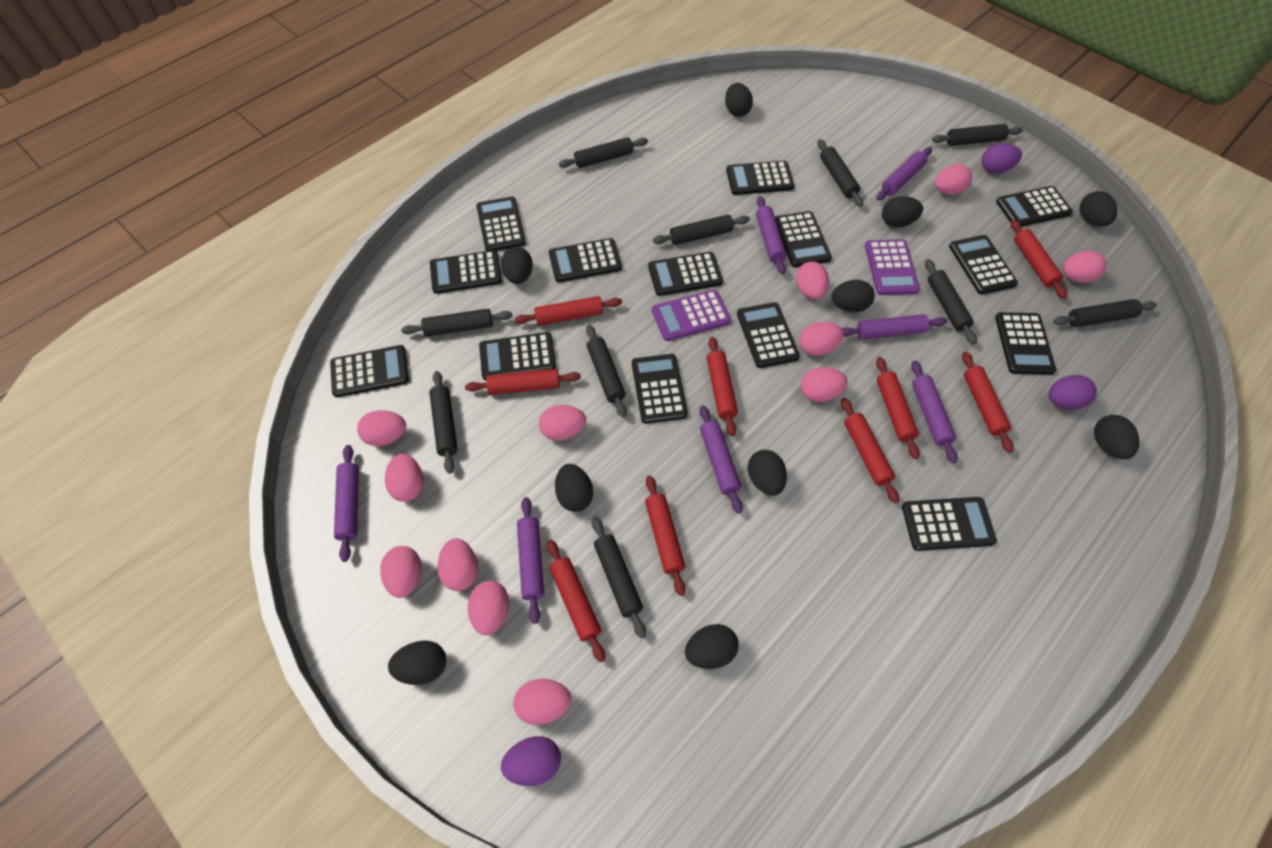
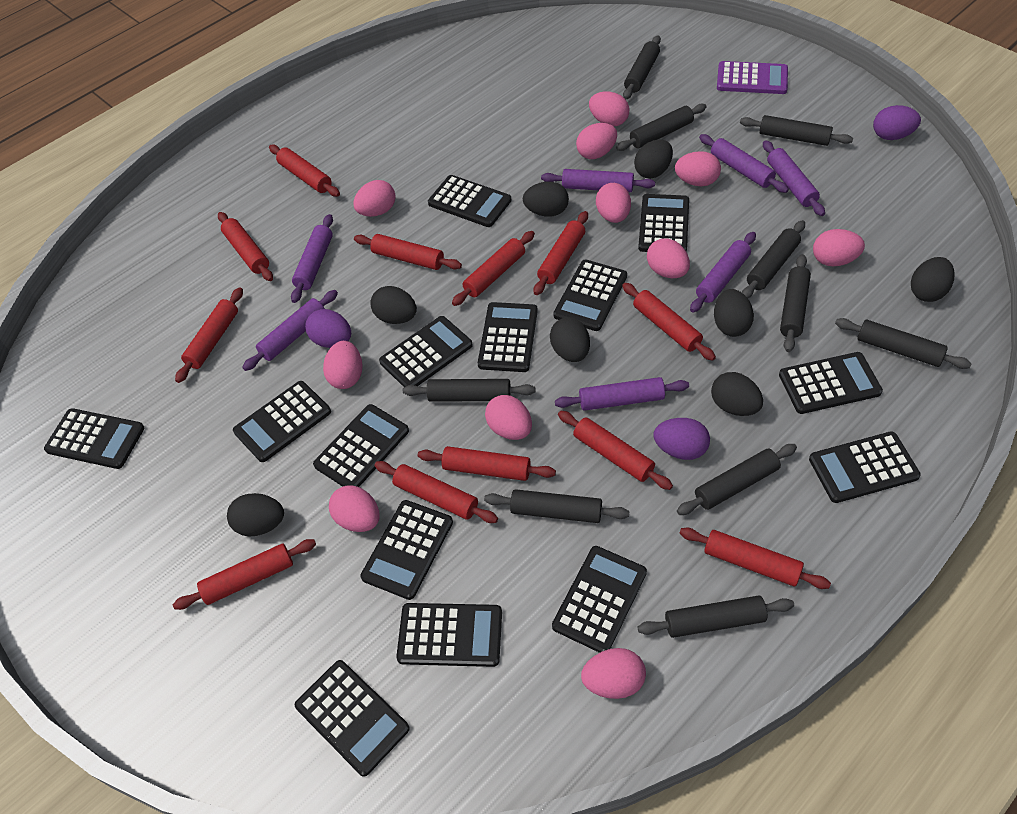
black egg: 10 -> 8
pink egg: 12 -> 11
purple calculator: 2 -> 1
red rolling pin: 9 -> 12

